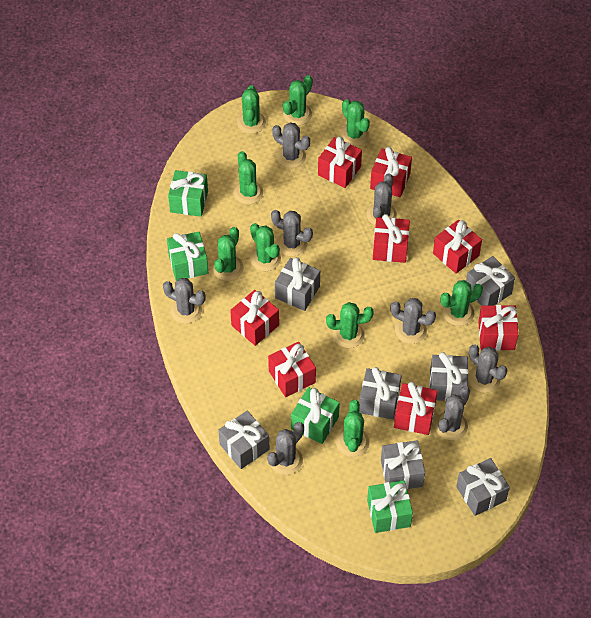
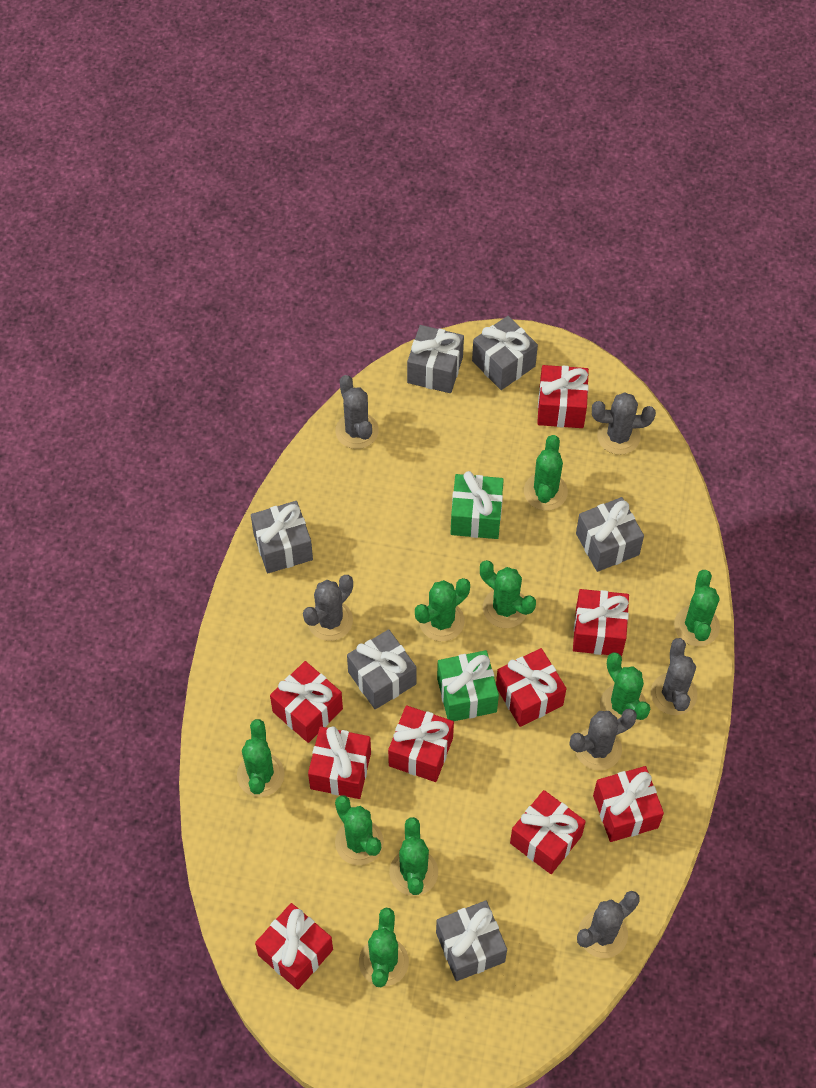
green gift: 4 -> 2
grey cactus: 8 -> 6
grey gift: 7 -> 6
red gift: 8 -> 9

